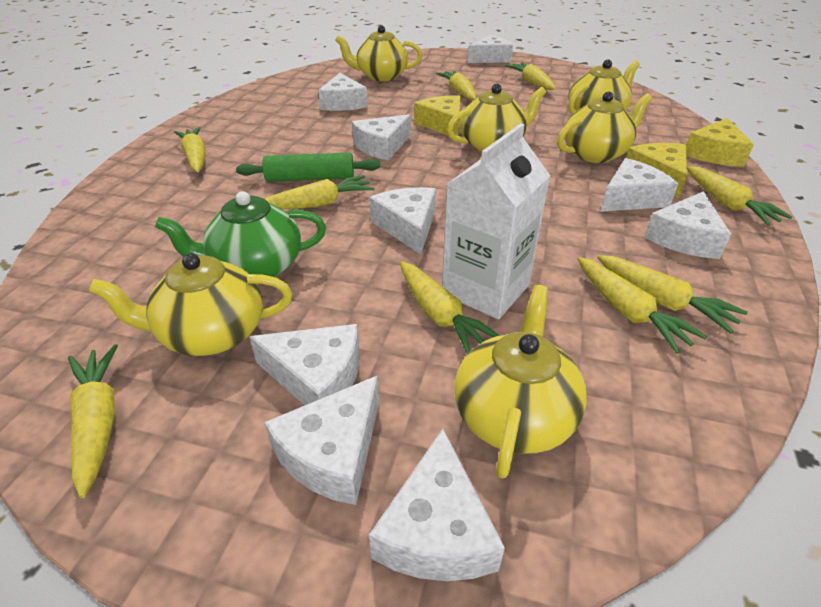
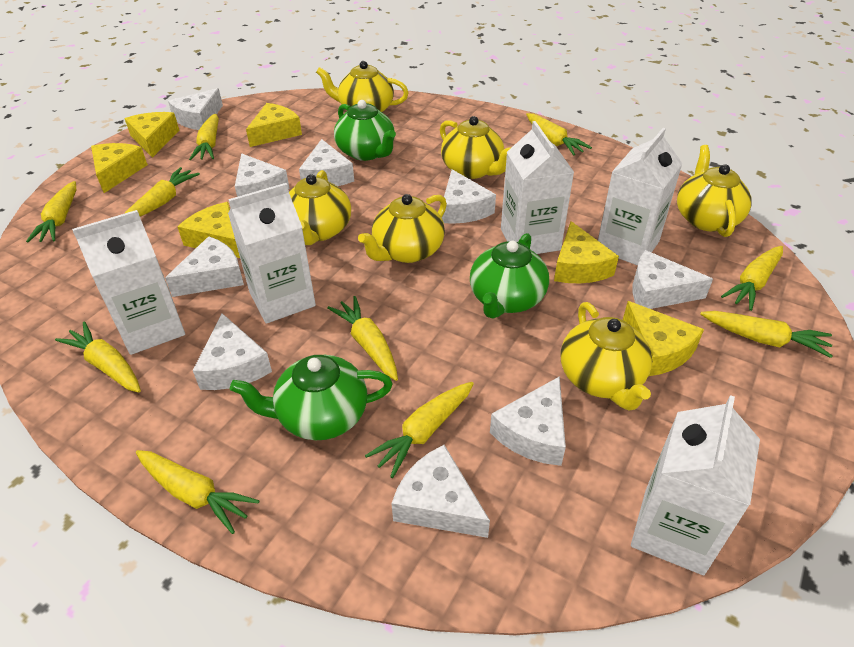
green rolling pin: 1 -> 0
green teapot: 1 -> 3
white carton: 1 -> 5
yellow carrot: 9 -> 10
yellow cheese: 3 -> 6

